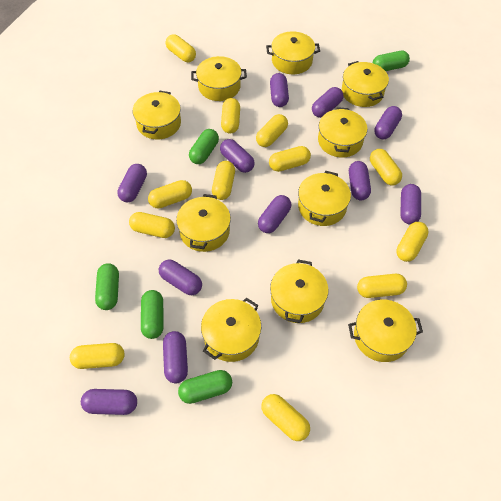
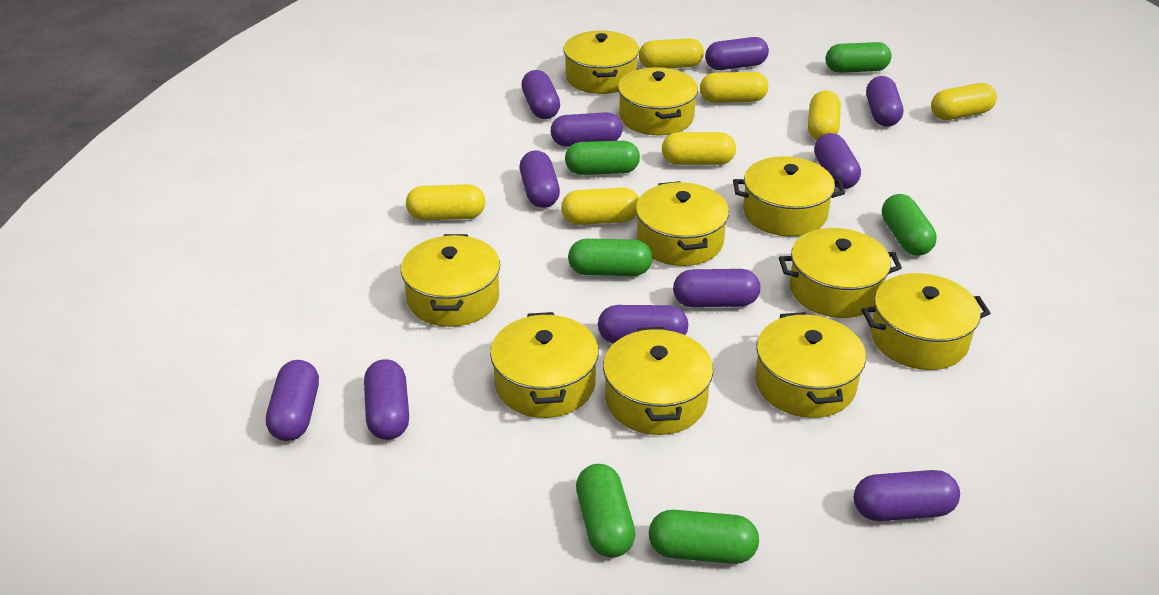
green capsule: 5 -> 6
yellow capsule: 12 -> 7

